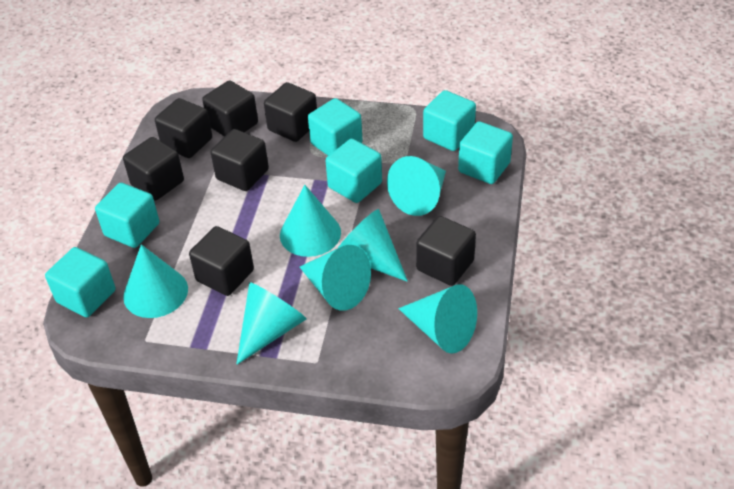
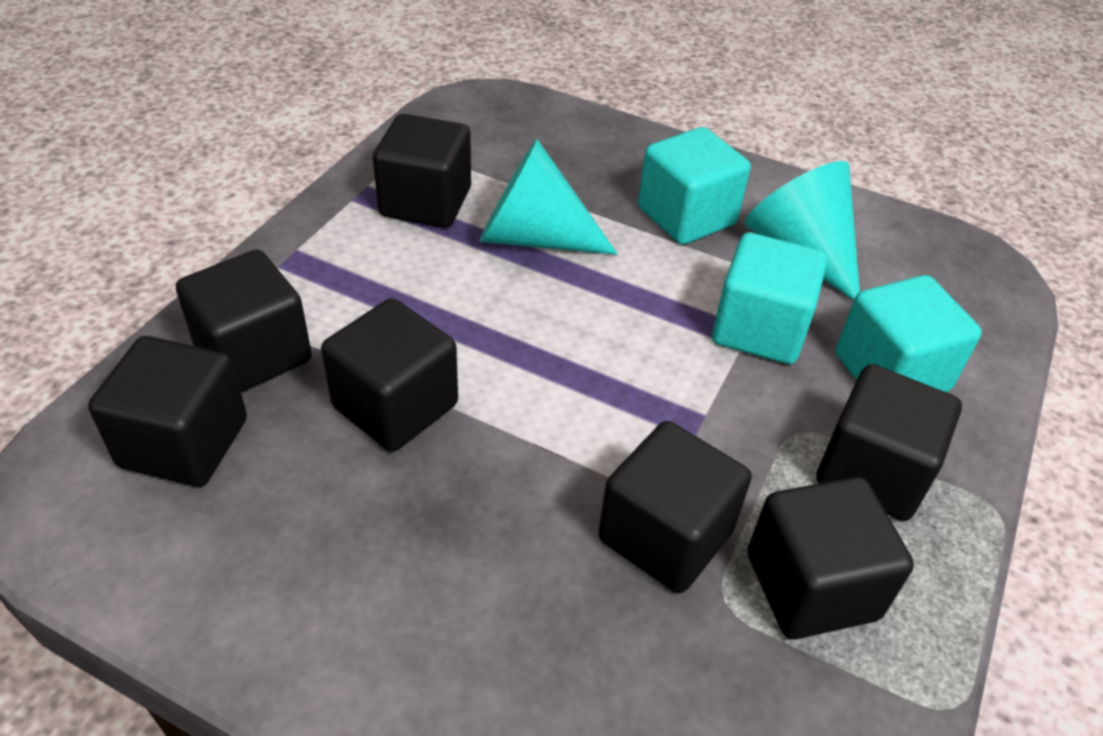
turquoise cone: 7 -> 2
turquoise cube: 6 -> 3

